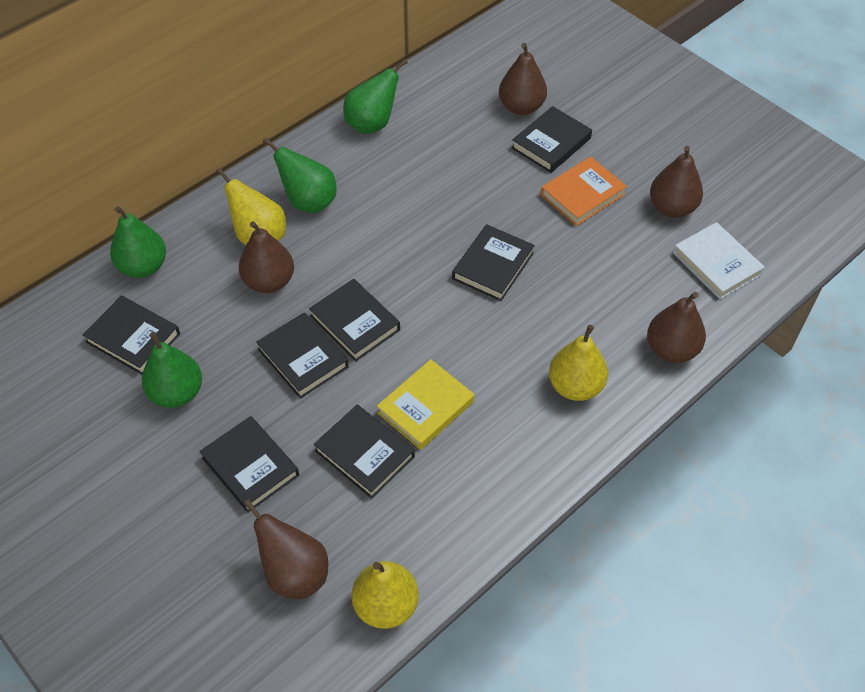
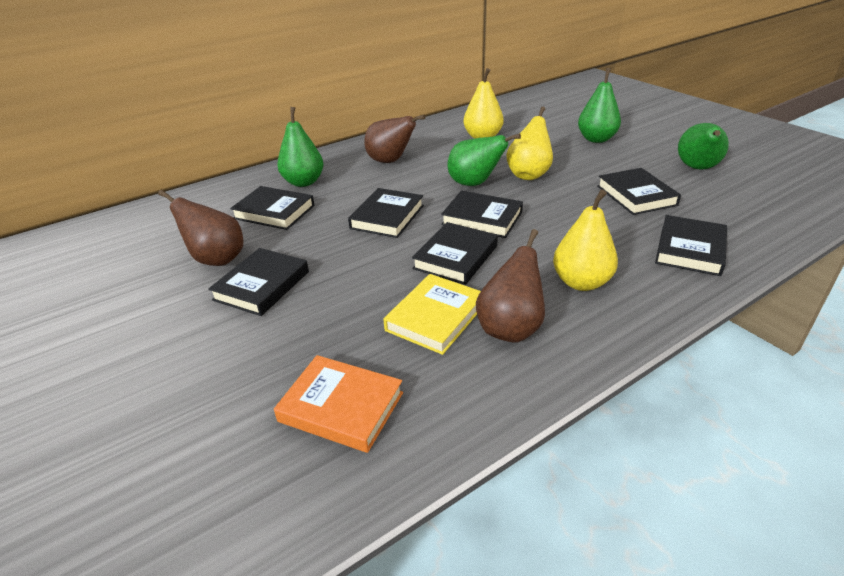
brown pear: 5 -> 3
white book: 1 -> 0

